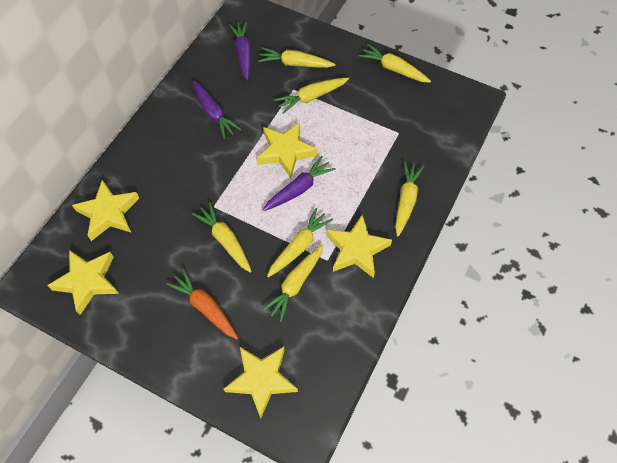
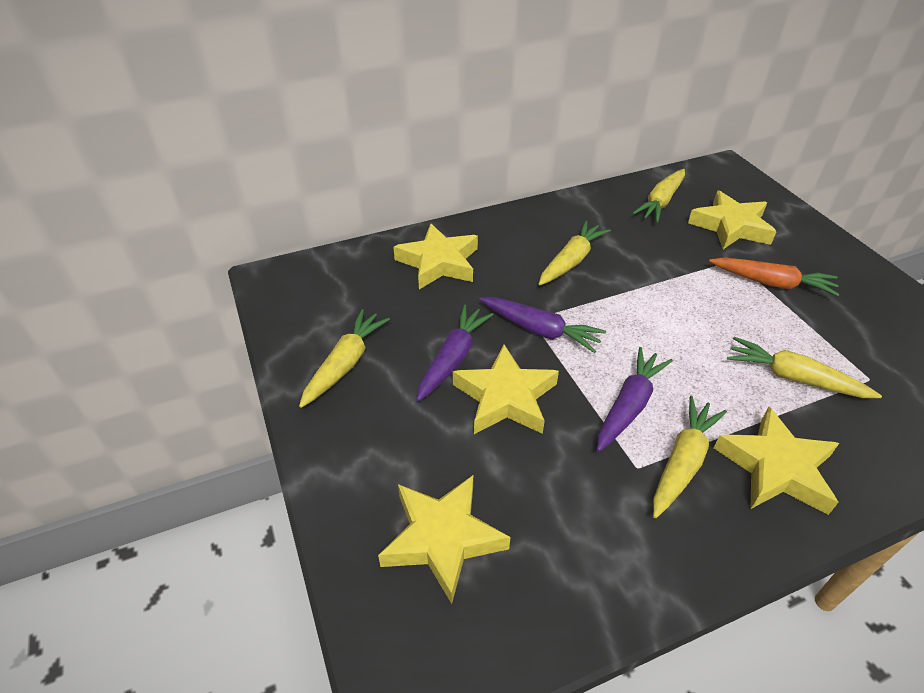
yellow carrot: 7 -> 5

